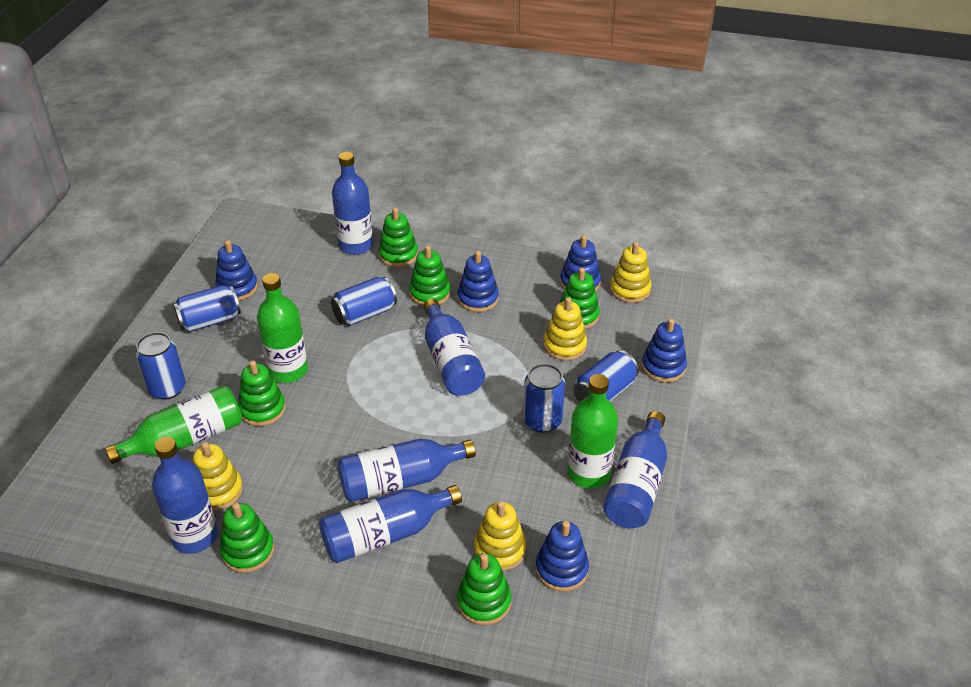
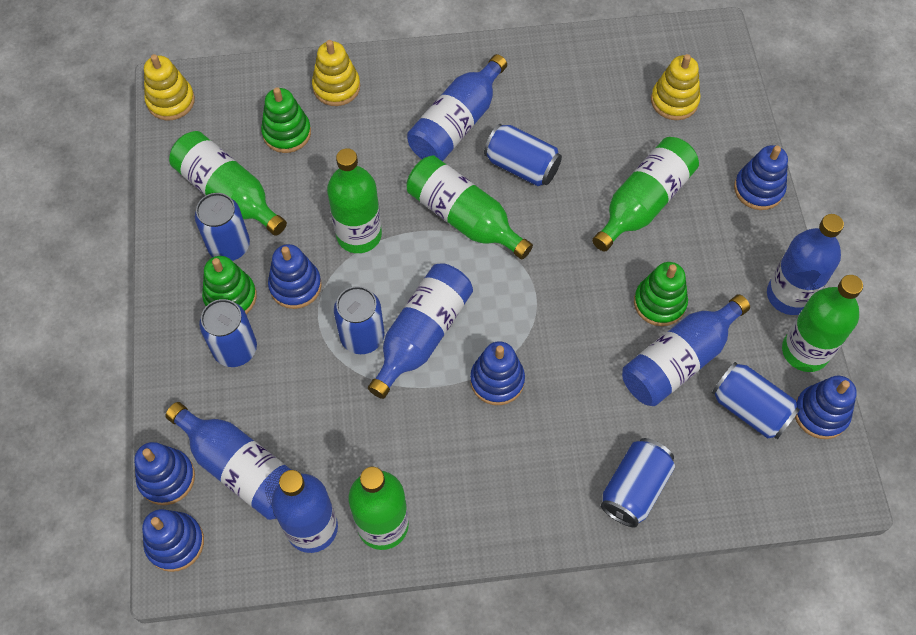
blue can: 5 -> 6
blue stacking toy: 5 -> 6
green bottle: 3 -> 6
green stacking toy: 6 -> 3
yellow stacking toy: 4 -> 3

